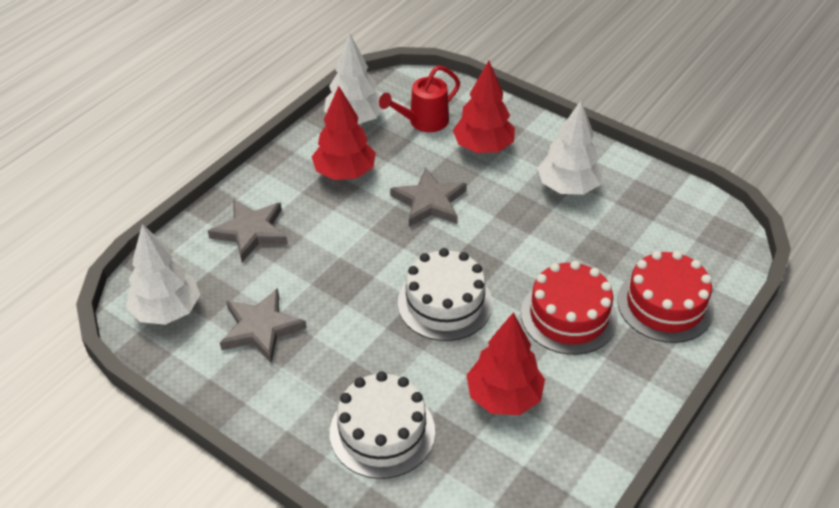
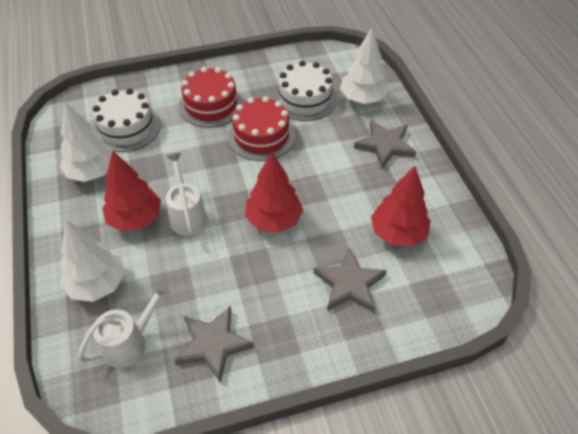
red watering can: 1 -> 0
white watering can: 0 -> 2

